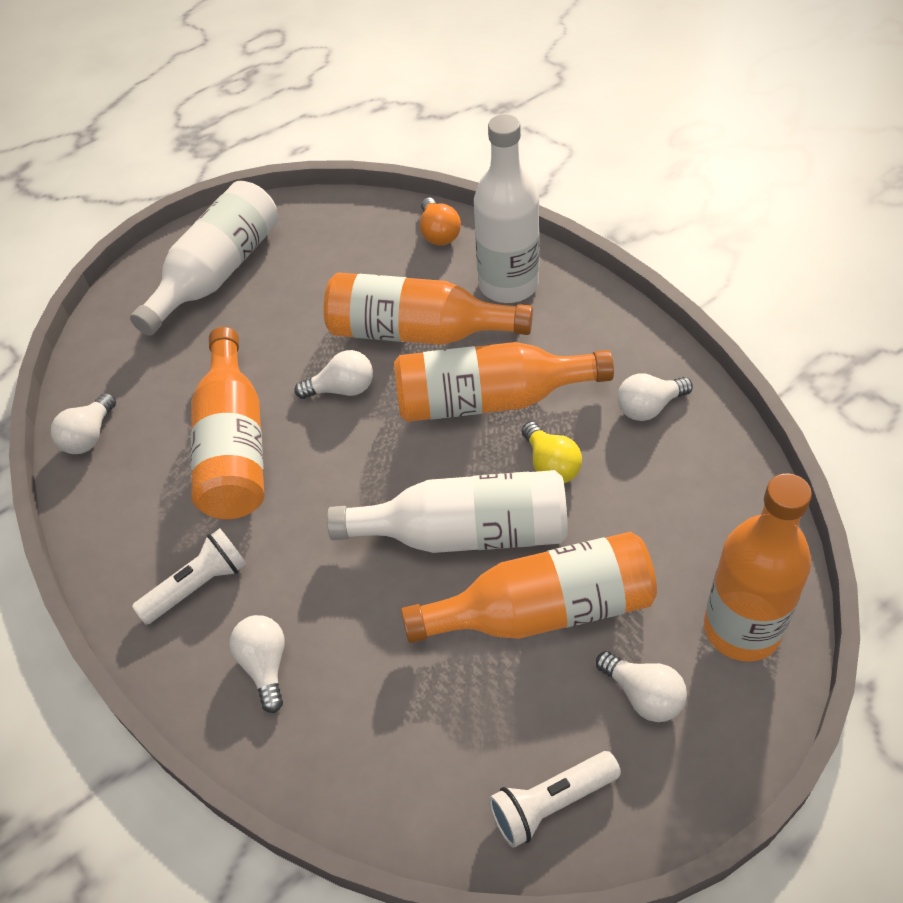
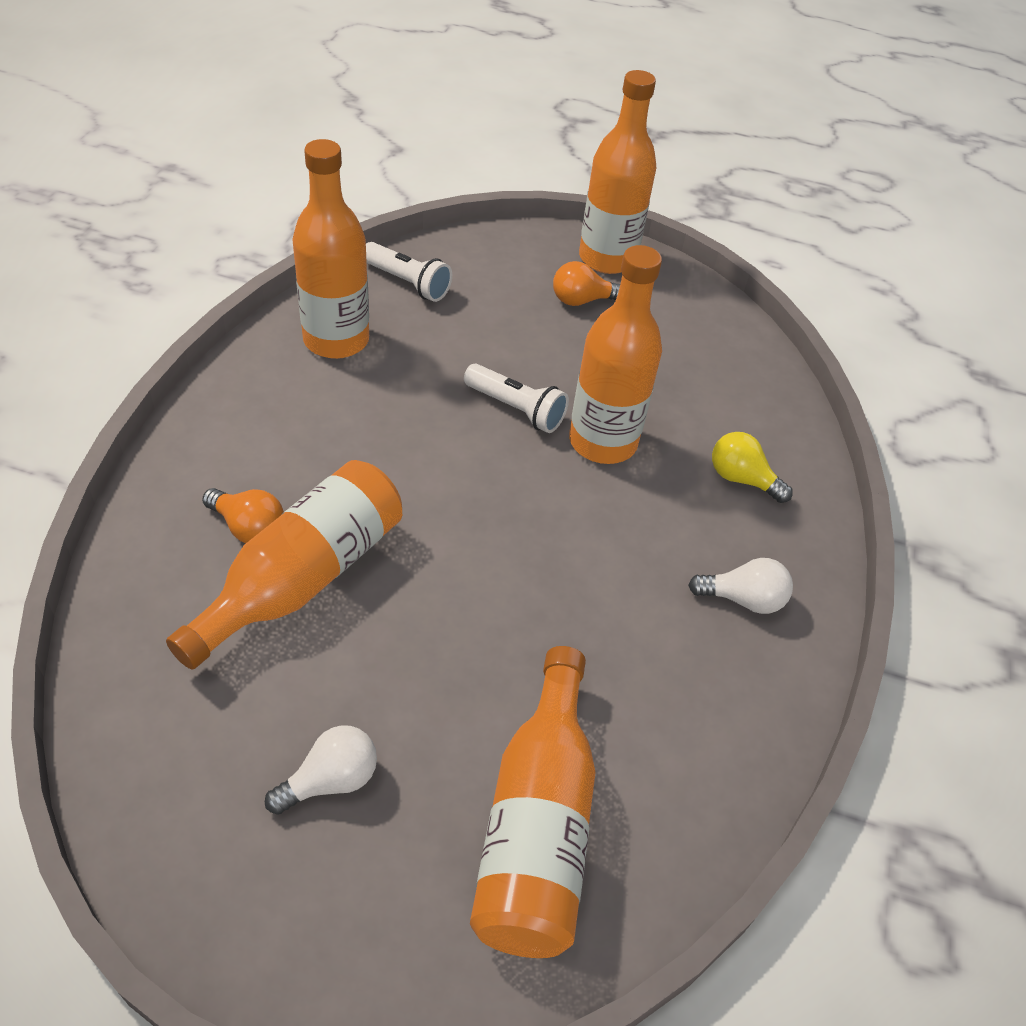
orange light bulb: 1 -> 2
white bottle: 3 -> 0
white light bulb: 5 -> 2

